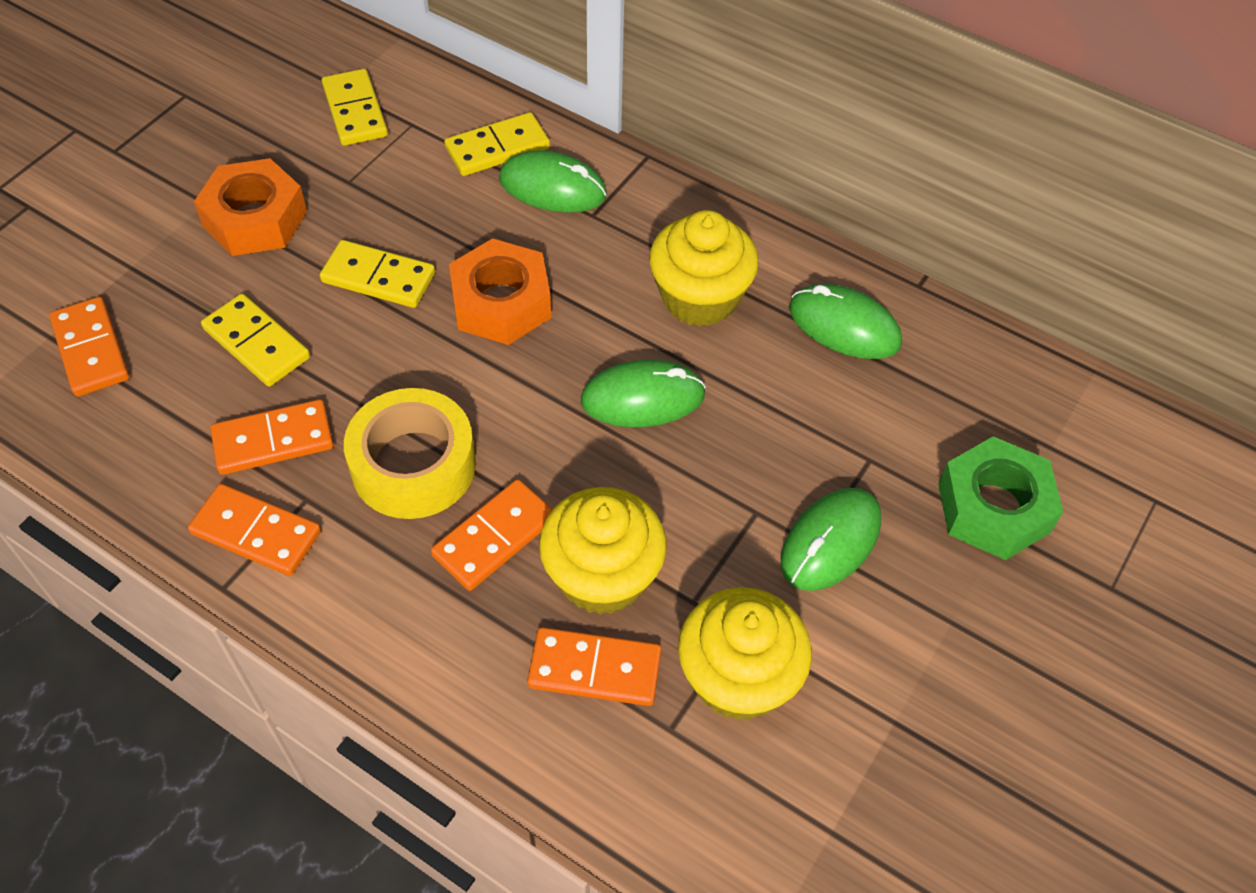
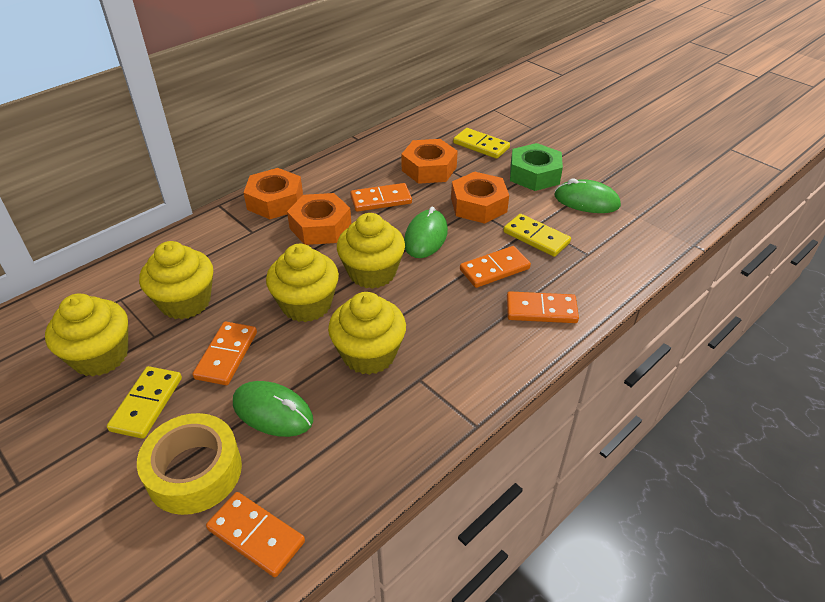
green mouse: 4 -> 3
orange nut: 2 -> 4
yellow cupcake: 3 -> 5
yellow domino: 4 -> 3

